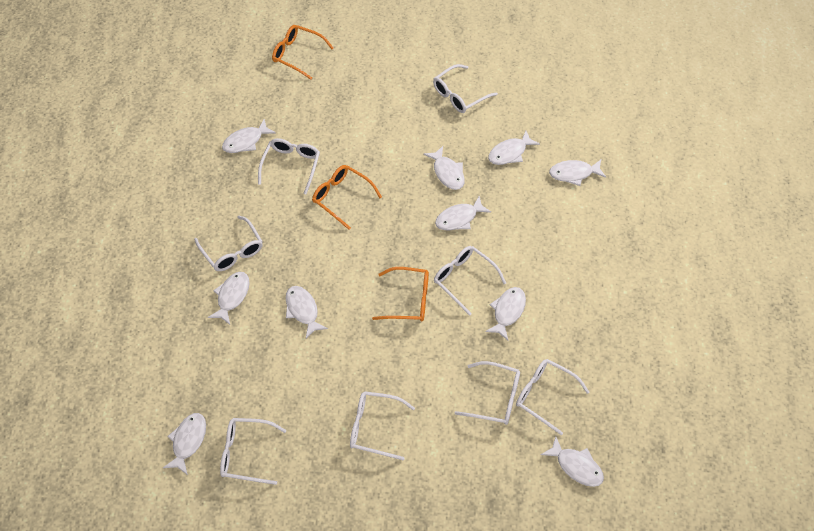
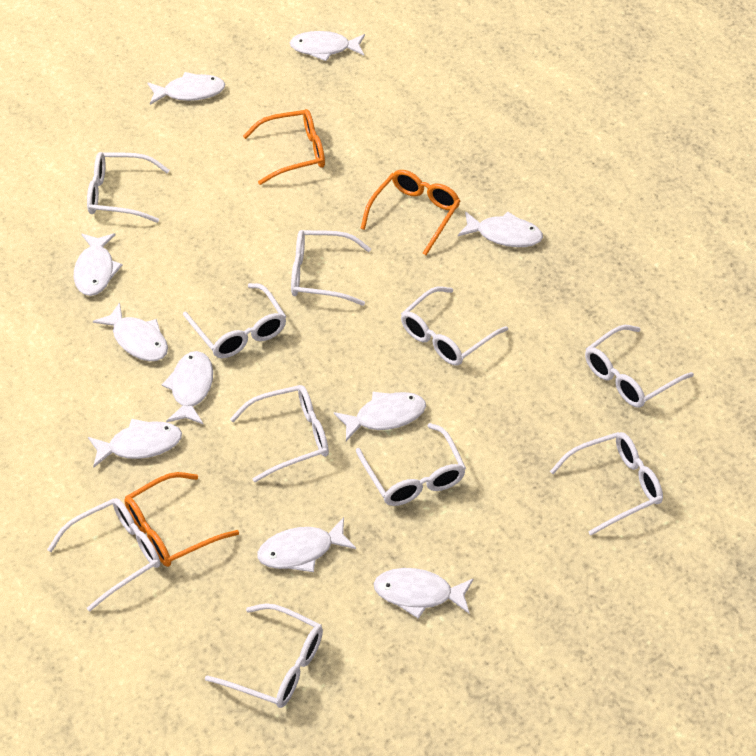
white glasses: 8 -> 10

